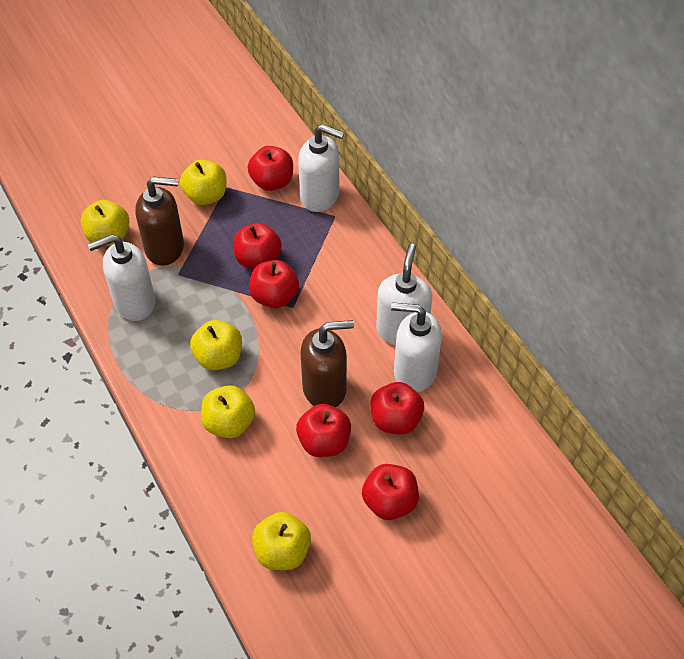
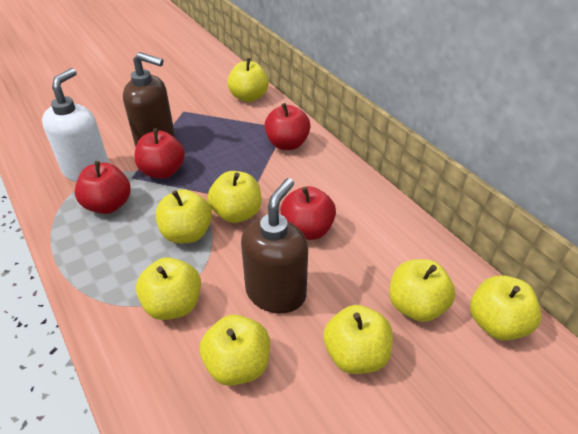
red apple: 6 -> 4
white soap dispenser: 4 -> 1
yellow apple: 5 -> 8

